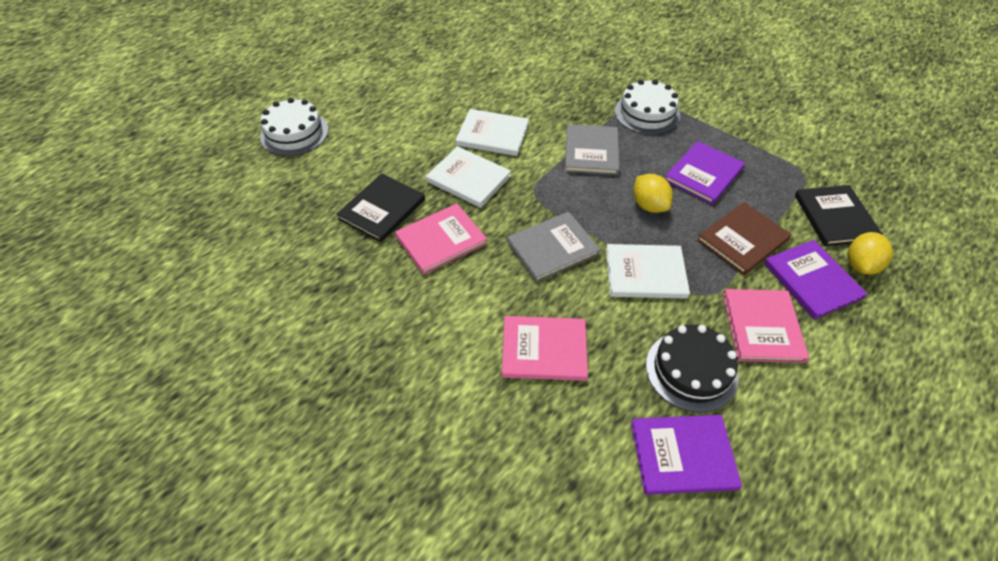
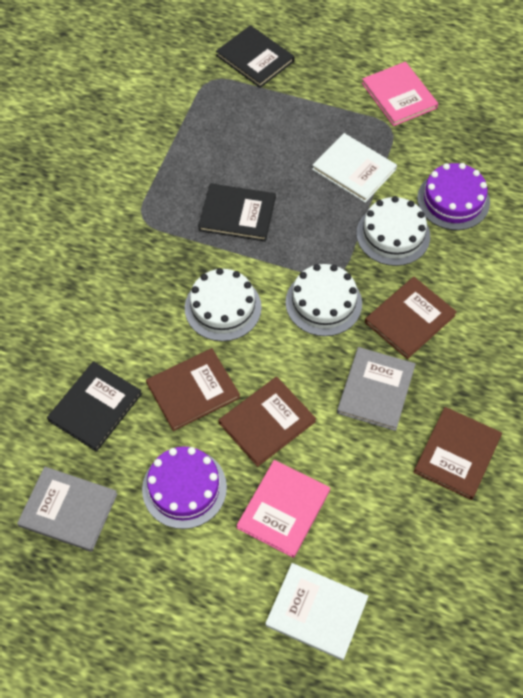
black book: 2 -> 3
black cake: 1 -> 0
brown book: 1 -> 4
pink book: 3 -> 2
purple book: 3 -> 0
purple cake: 0 -> 2
white book: 3 -> 2
white cake: 2 -> 3
yellow lemon: 2 -> 0

